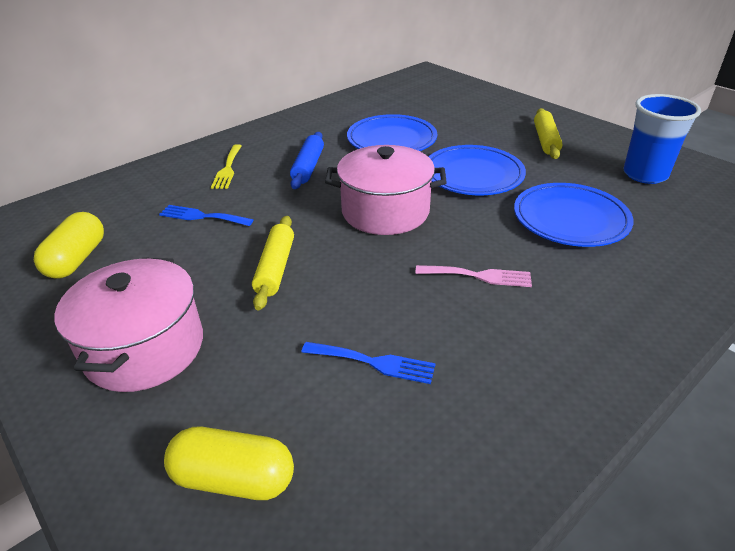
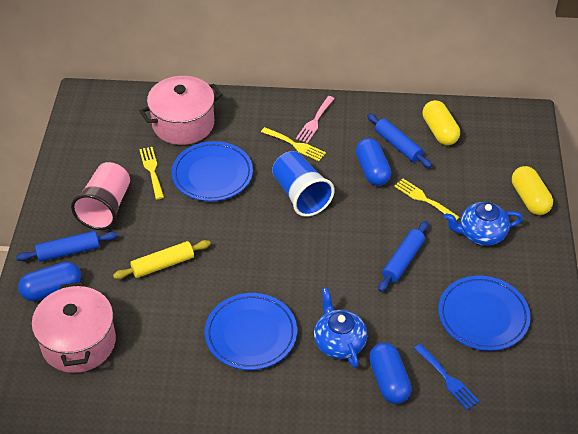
blue capsule: 0 -> 3
blue fork: 2 -> 1
blue rolling pin: 1 -> 3
blue teapot: 0 -> 2
pink cup: 0 -> 1
yellow fork: 1 -> 3
yellow rolling pin: 2 -> 1

